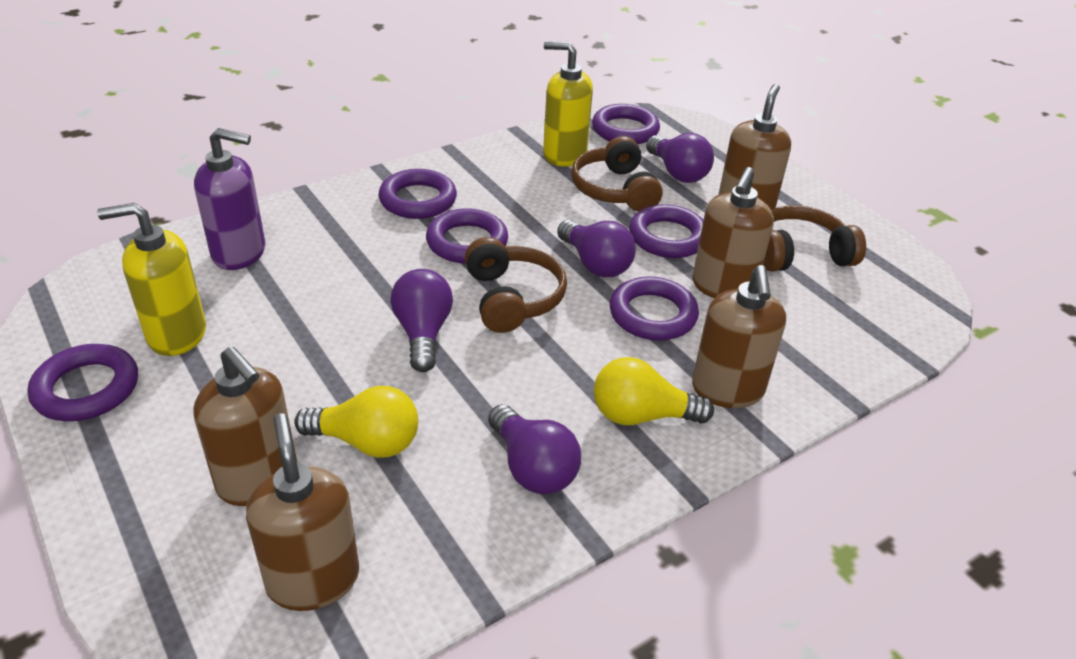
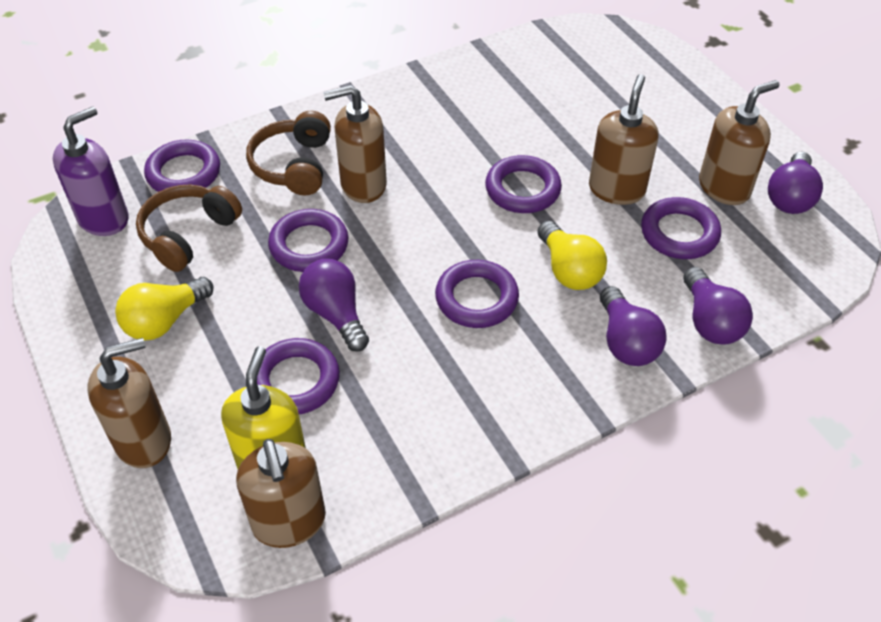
brown headphones: 3 -> 2
yellow soap dispenser: 2 -> 1

